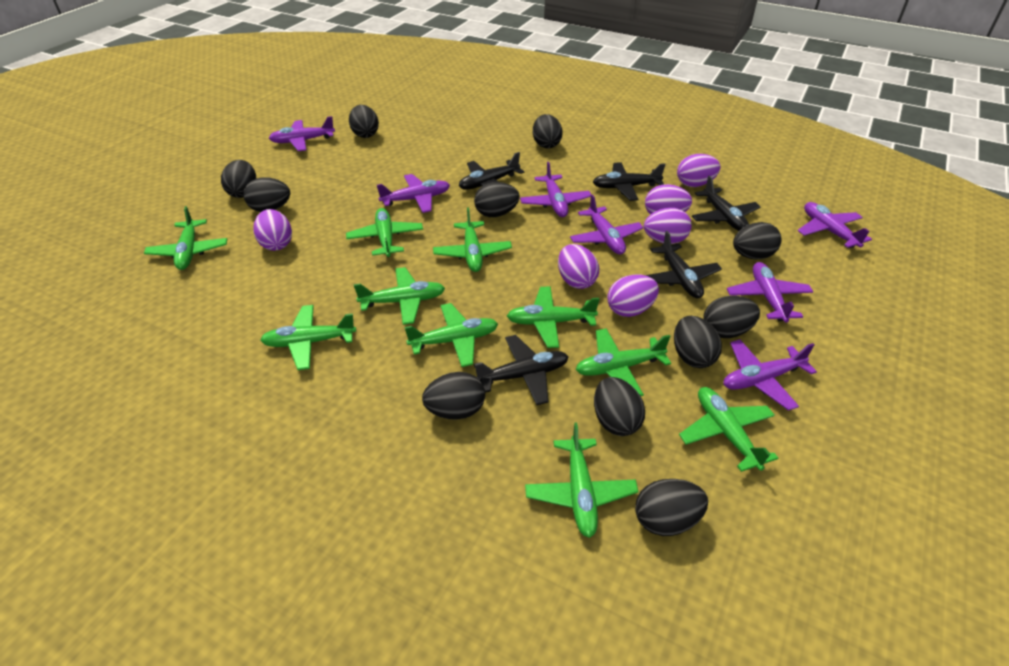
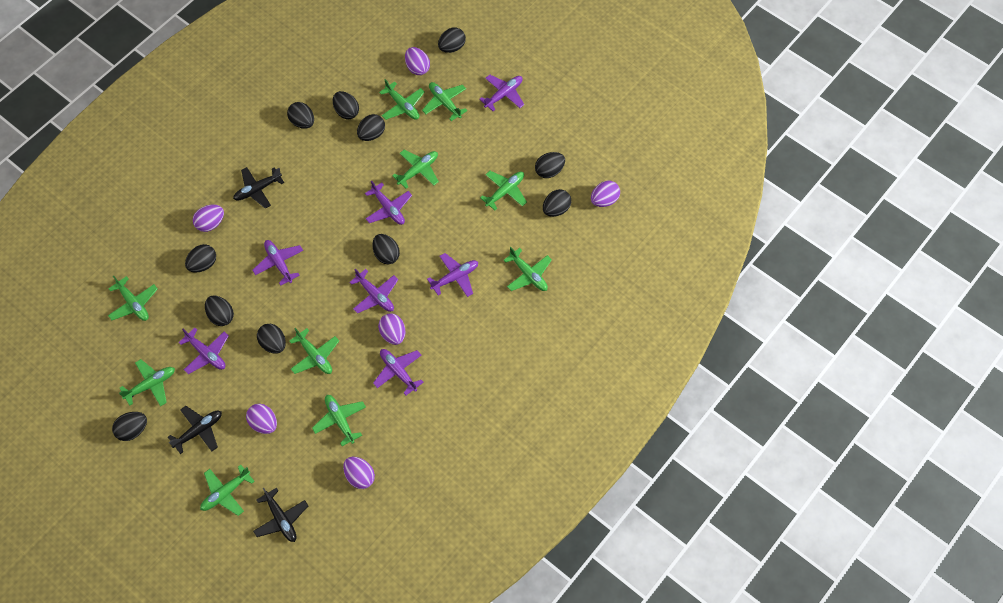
black plane: 5 -> 3

